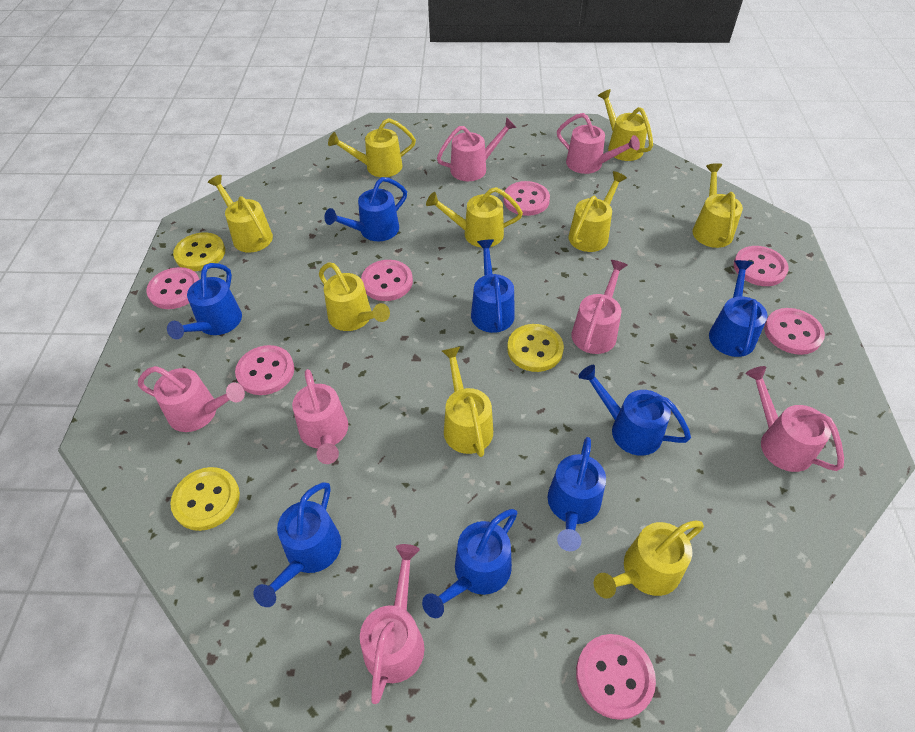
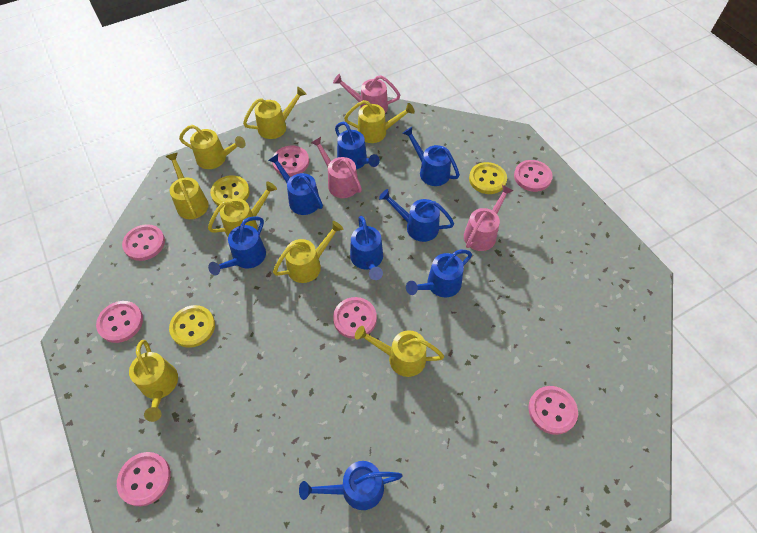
pink watering can: 7 -> 3
yellow watering can: 9 -> 8

